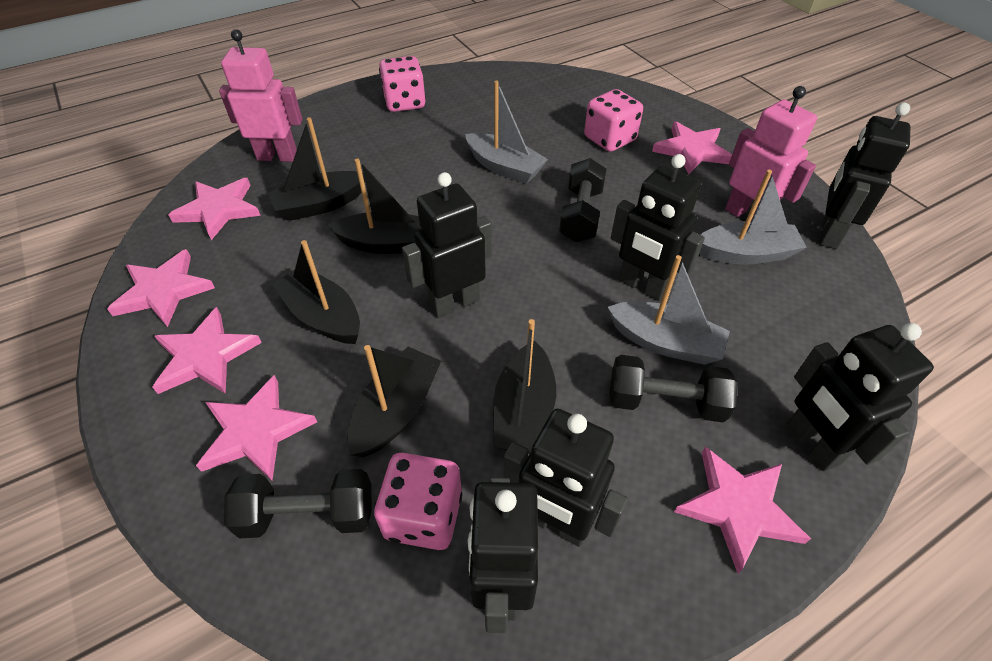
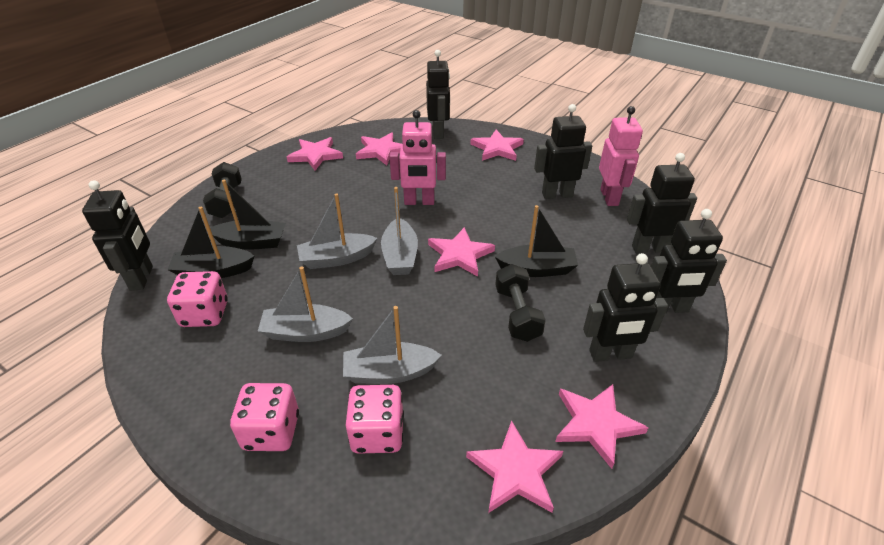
black boat: 5 -> 3
black dumbbell: 3 -> 2
grey boat: 3 -> 4

